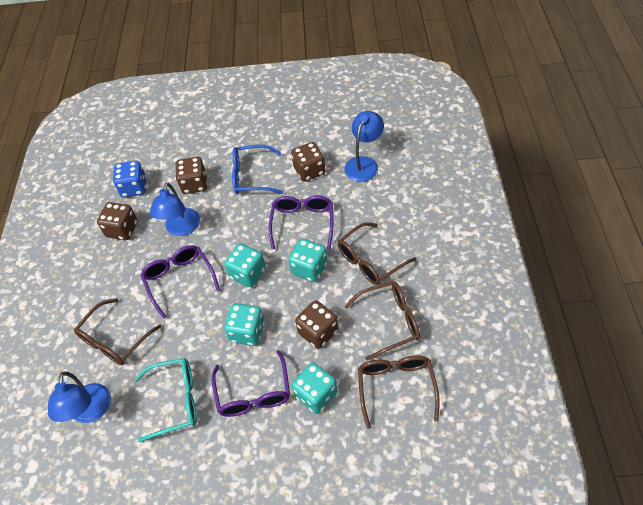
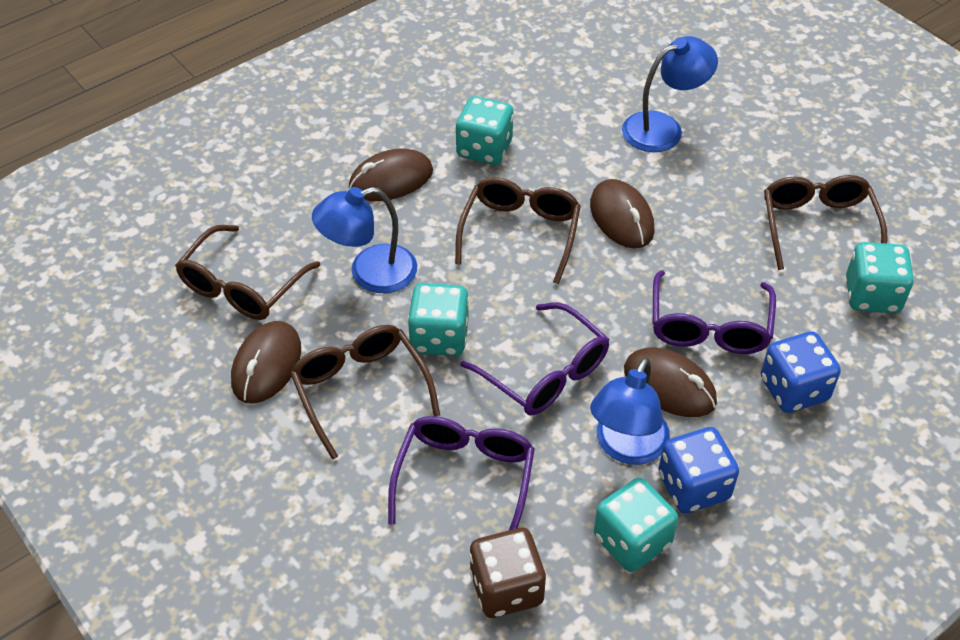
blue dice: 1 -> 2
blue glasses: 1 -> 0
brown dice: 4 -> 1
brown mouse: 0 -> 4
turquoise glasses: 1 -> 0

